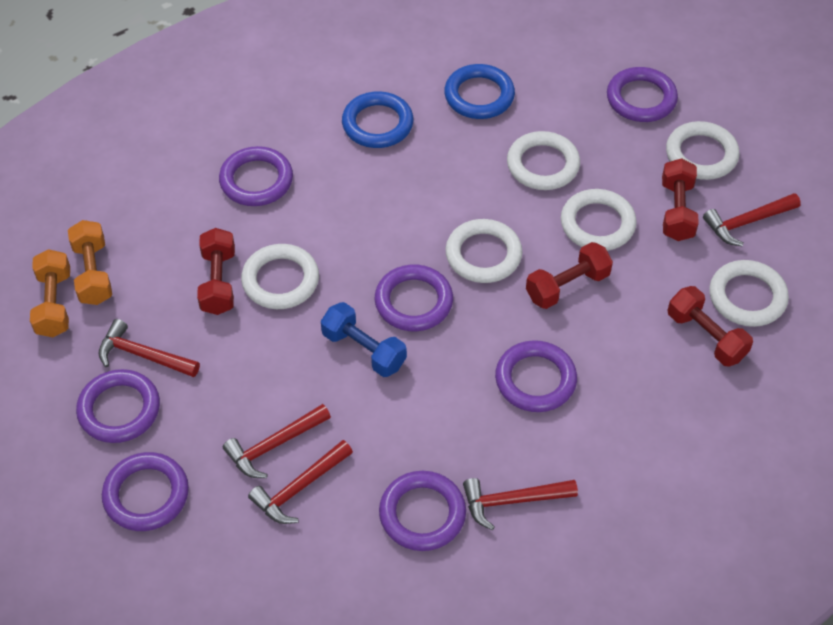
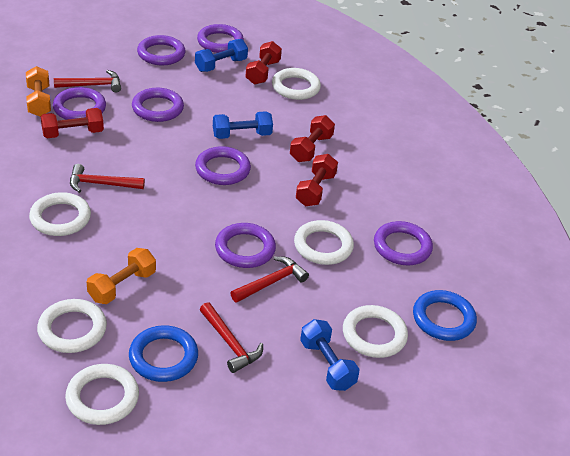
blue dumbbell: 1 -> 3
red hammer: 5 -> 4

